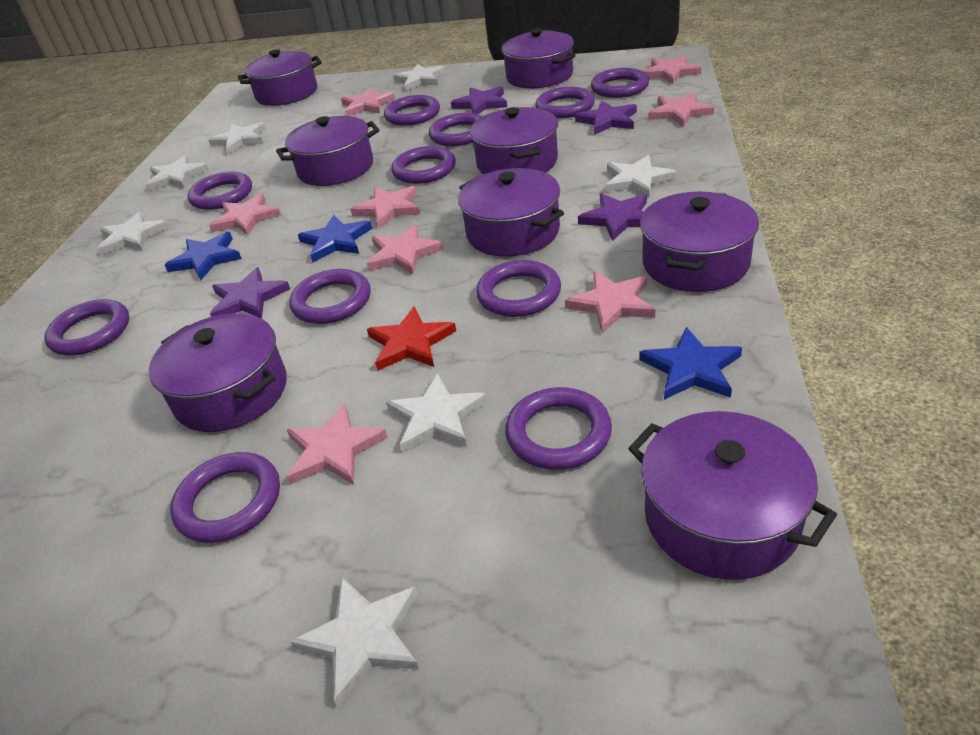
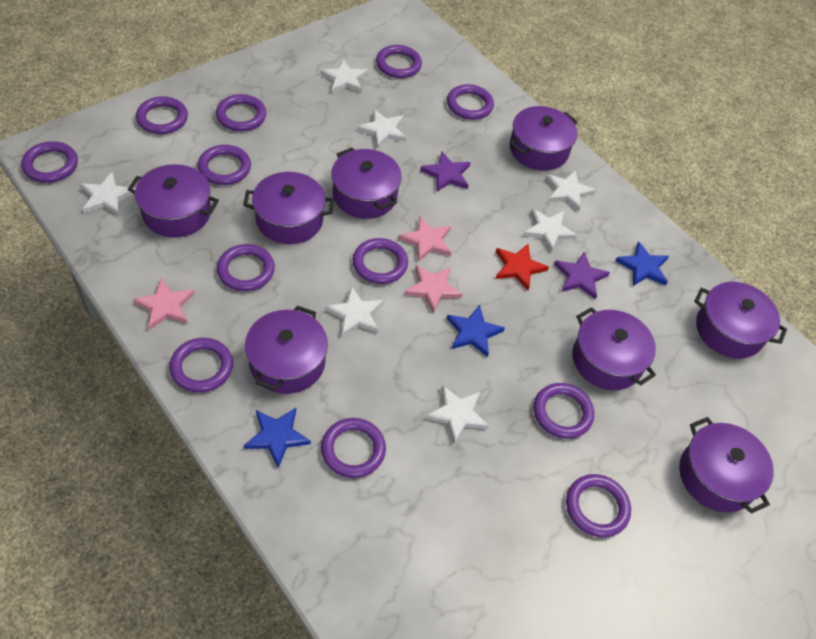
pink star: 8 -> 3
purple ring: 11 -> 12
purple star: 4 -> 2

